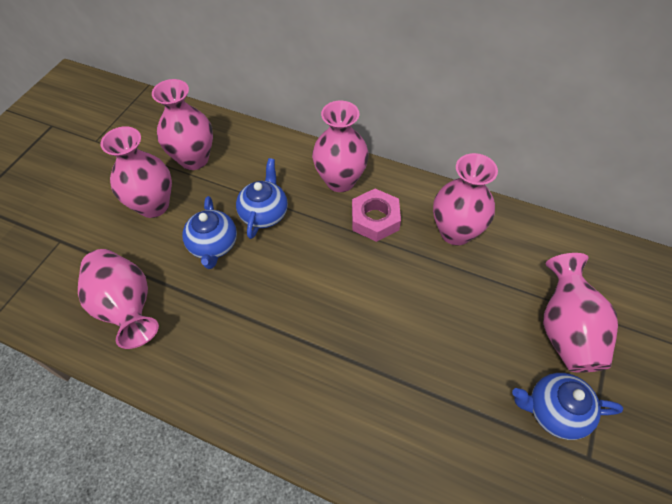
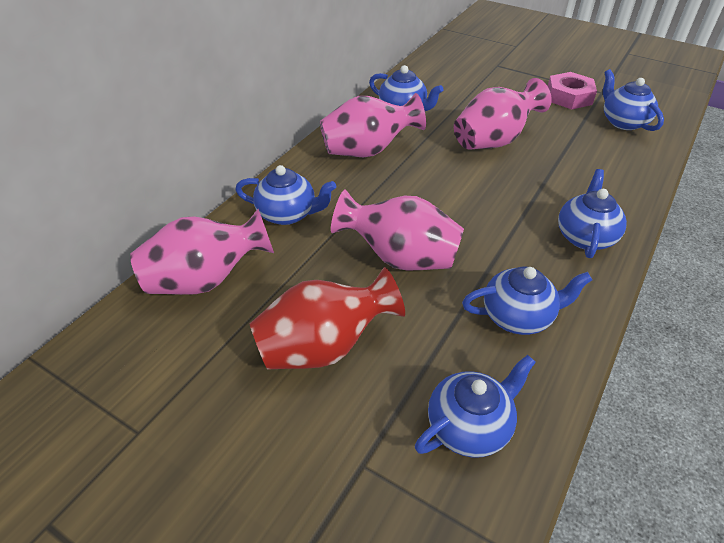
blue teapot: 3 -> 6
pink vase: 6 -> 4
red vase: 0 -> 1

